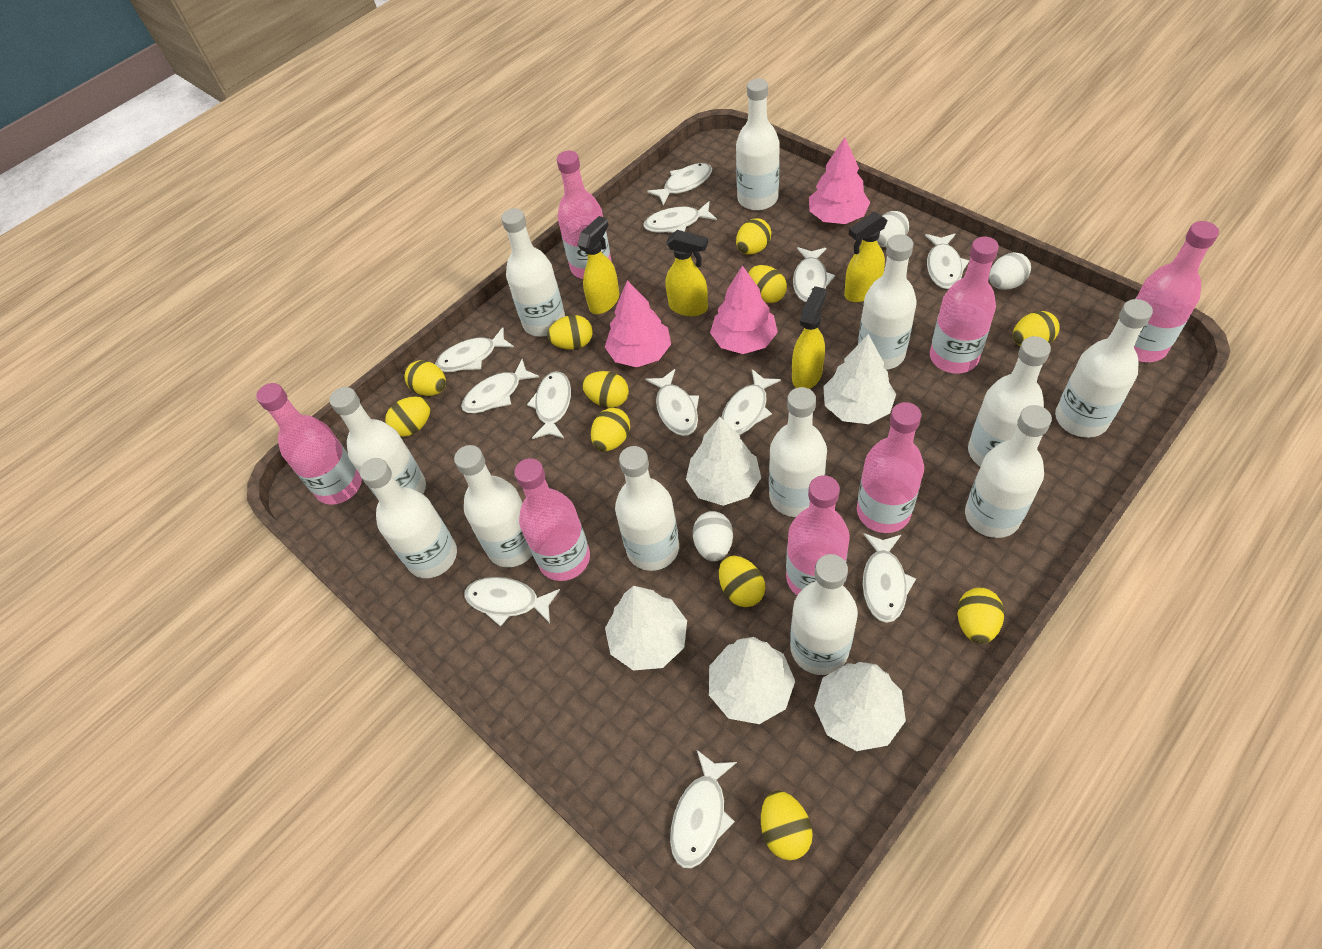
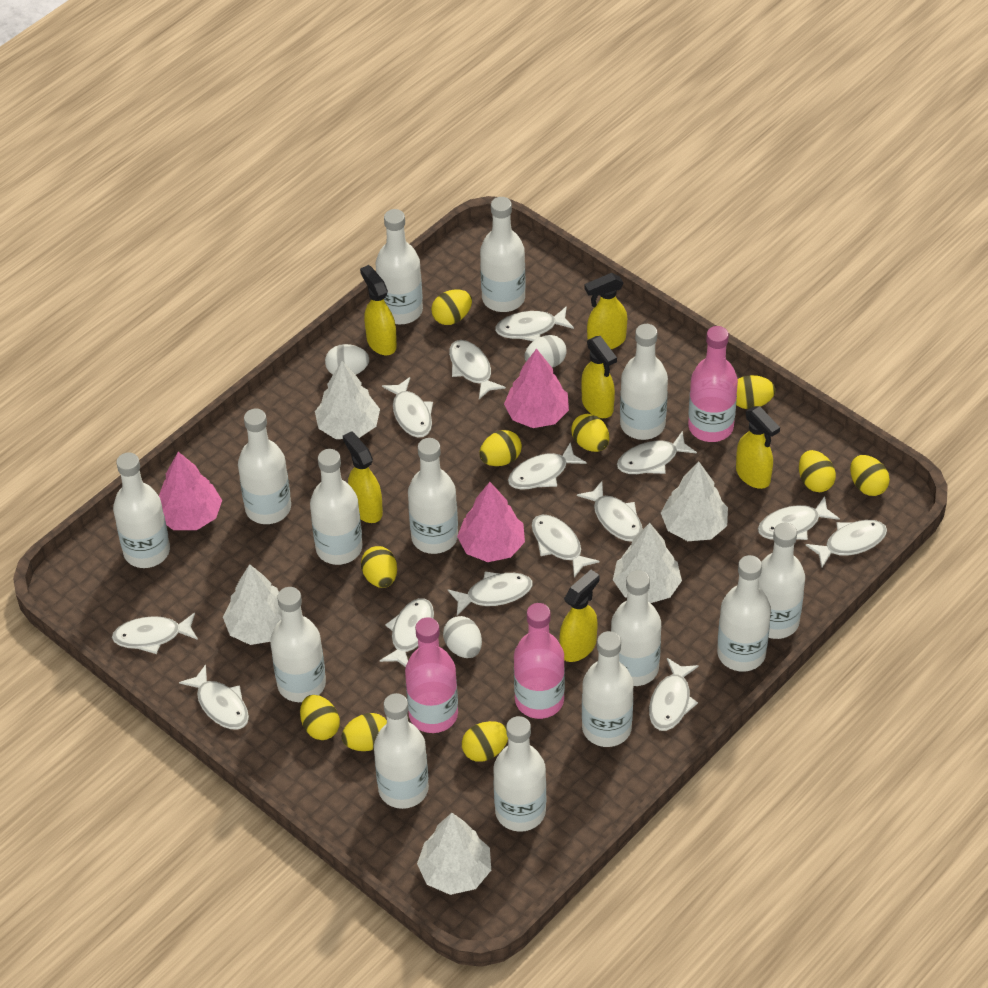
pink bottle: 7 -> 3
white bottle: 12 -> 14
white fish: 12 -> 14
yellow egg: 11 -> 10
yellow spray bottle: 4 -> 6

